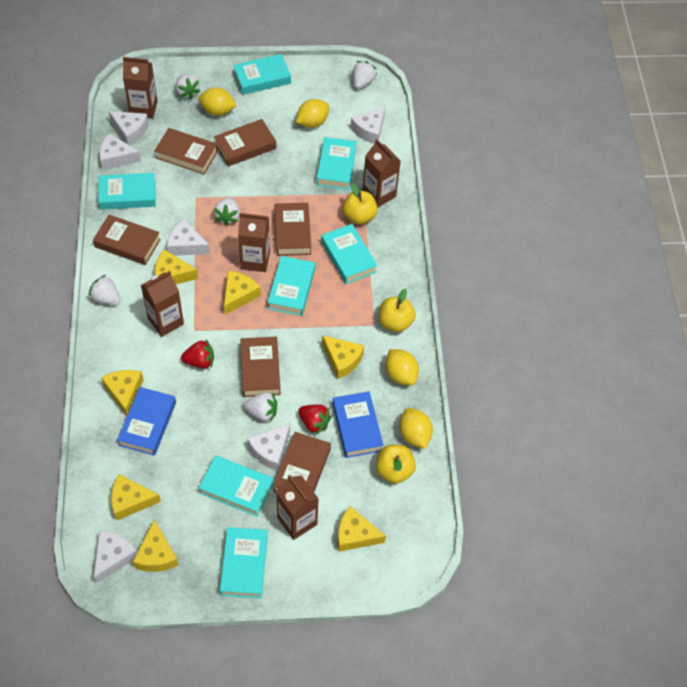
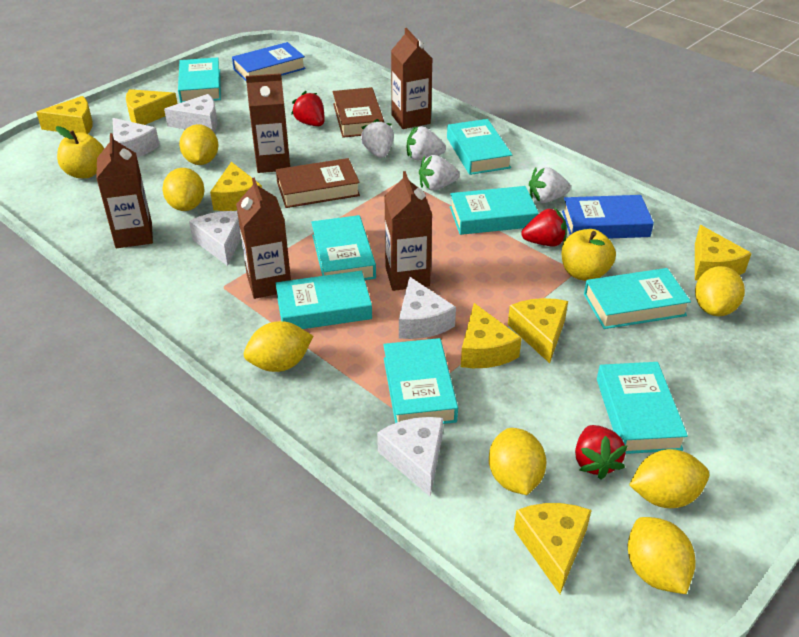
brown book: 6 -> 2
red strawberry: 2 -> 3
turquoise book: 7 -> 8
white cheese: 6 -> 5
white strawberry: 5 -> 4
yellow apple: 3 -> 2
yellow lemon: 4 -> 7

